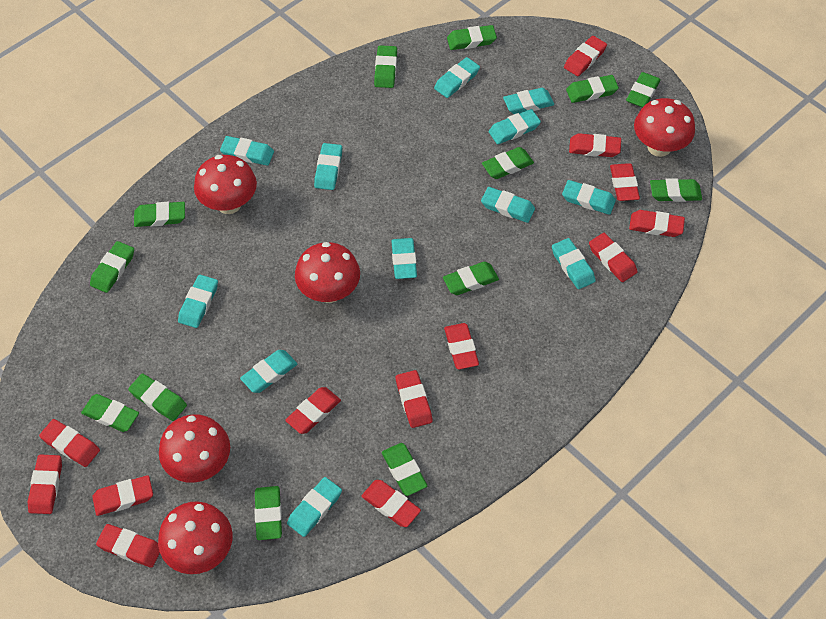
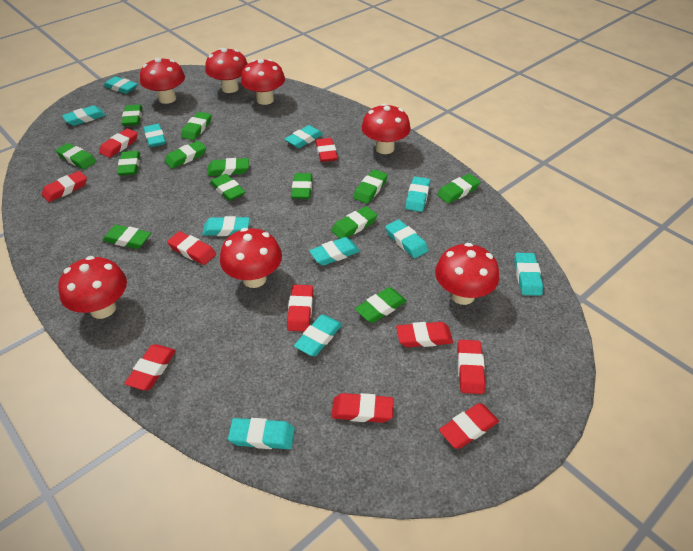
red eraser: 13 -> 10
red mushroom: 5 -> 7
turquoise eraser: 12 -> 11

